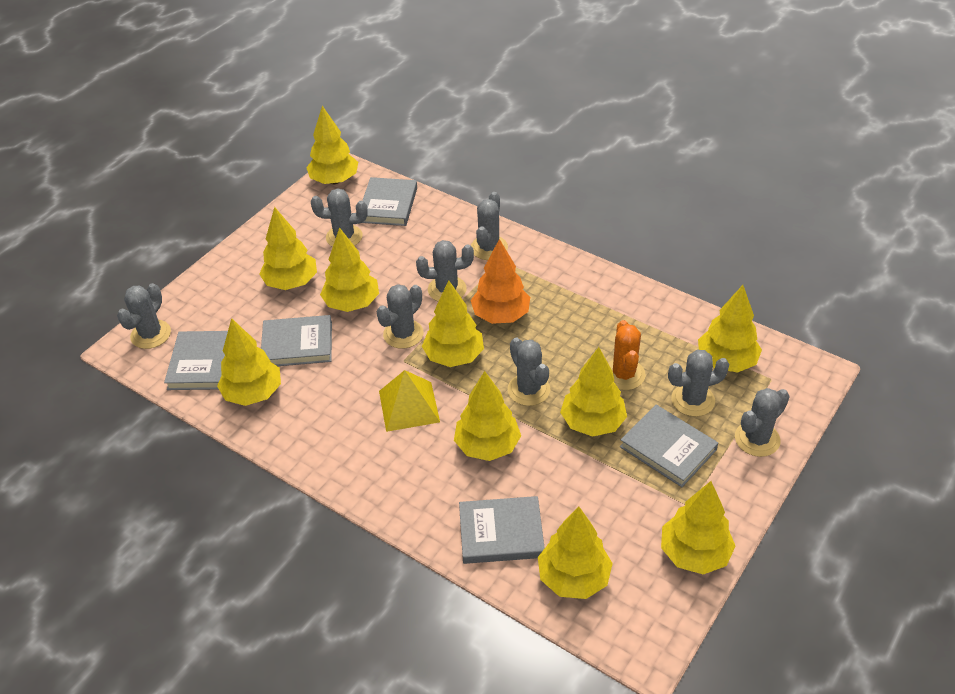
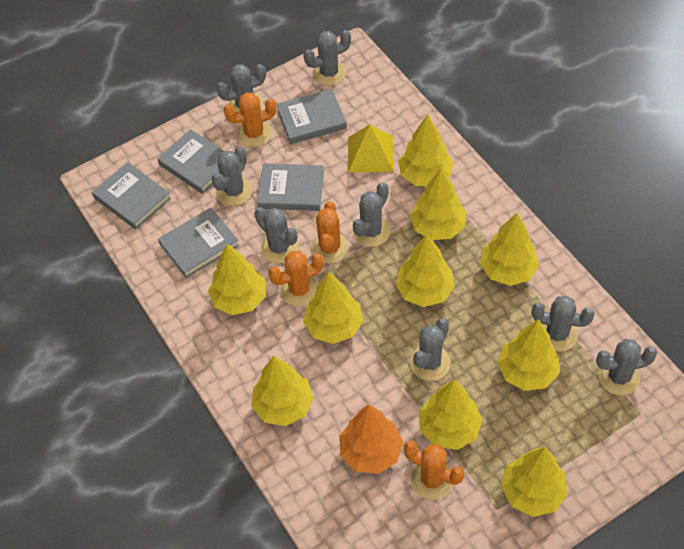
orange cactus: 1 -> 4

